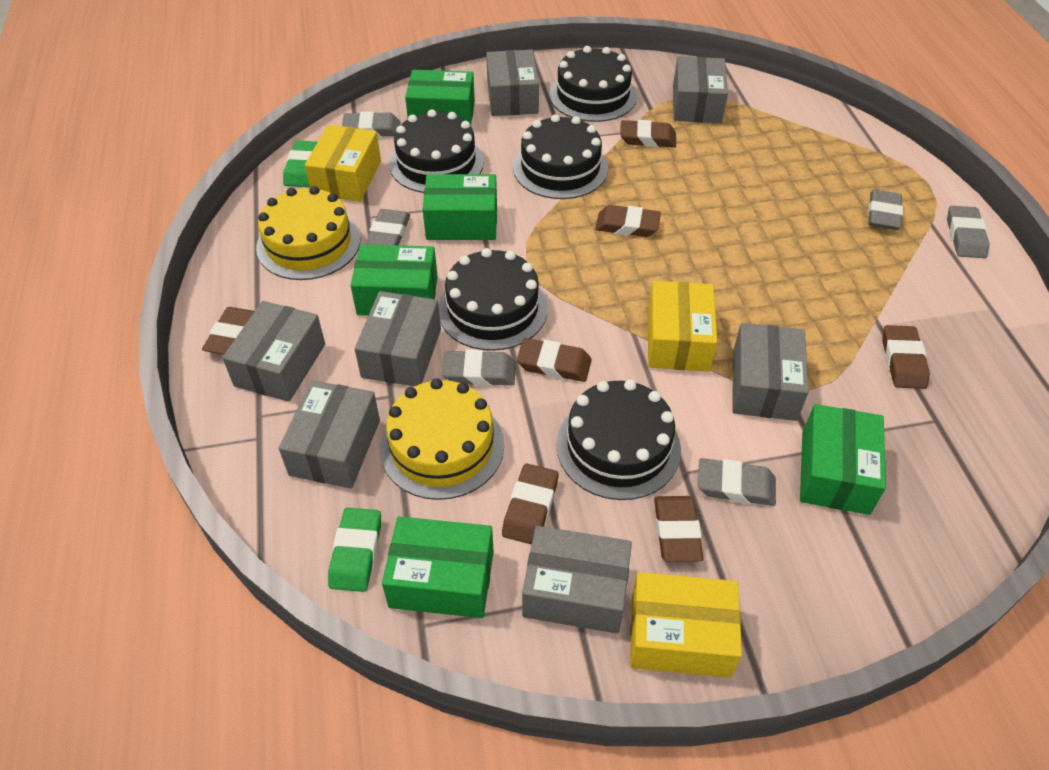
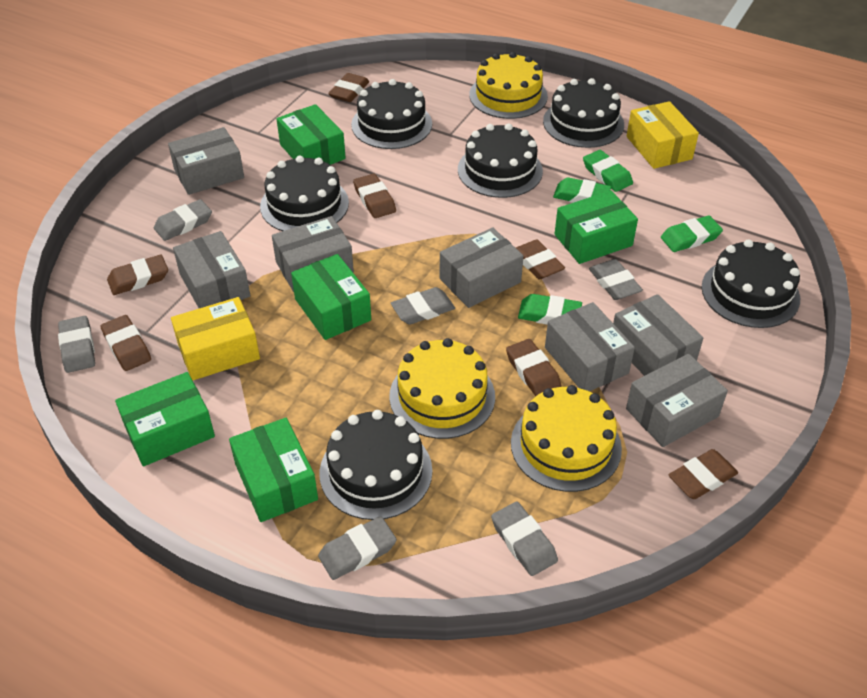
black cake: 5 -> 6
green eraser: 2 -> 4
yellow box: 3 -> 2
yellow cake: 2 -> 3

